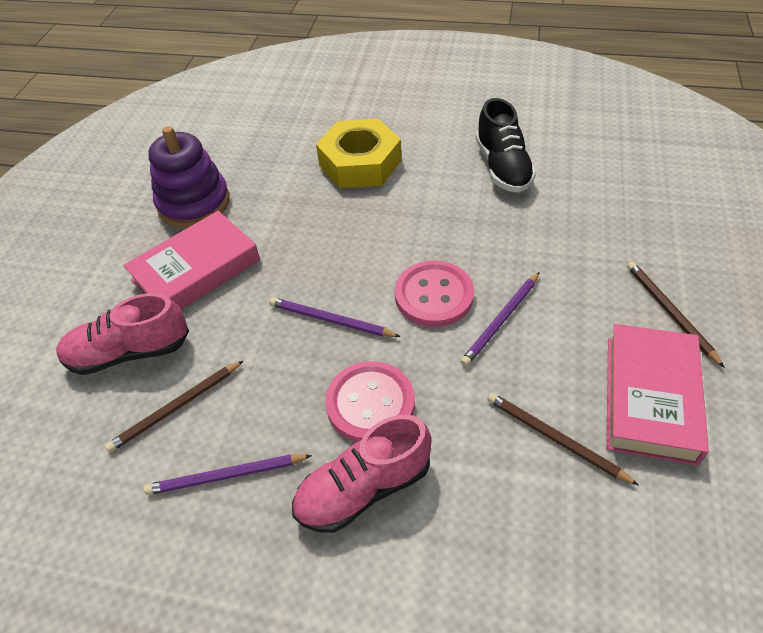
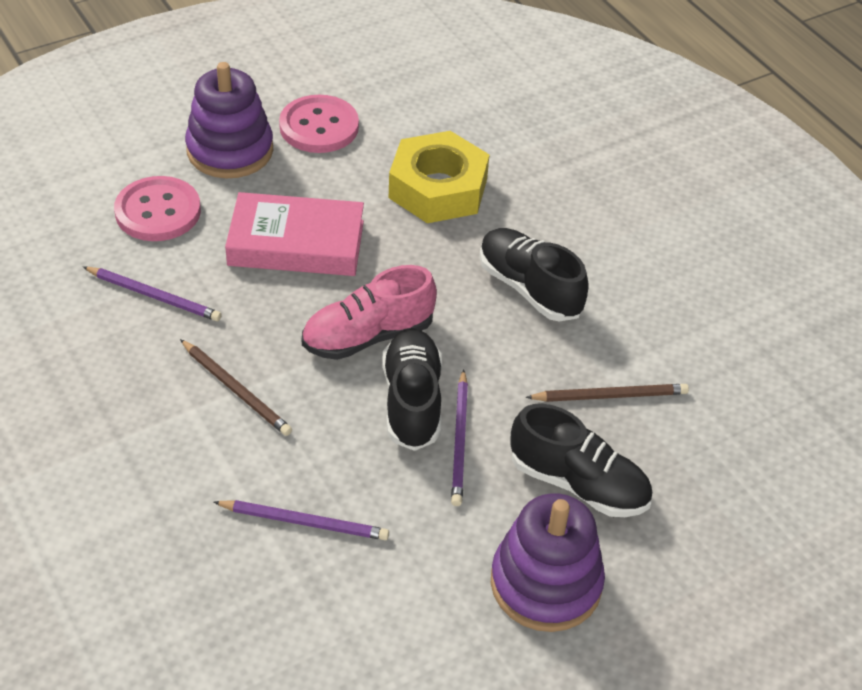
black shoe: 1 -> 3
brown pencil: 3 -> 2
pink book: 2 -> 1
pink shoe: 2 -> 1
purple stacking toy: 1 -> 2

